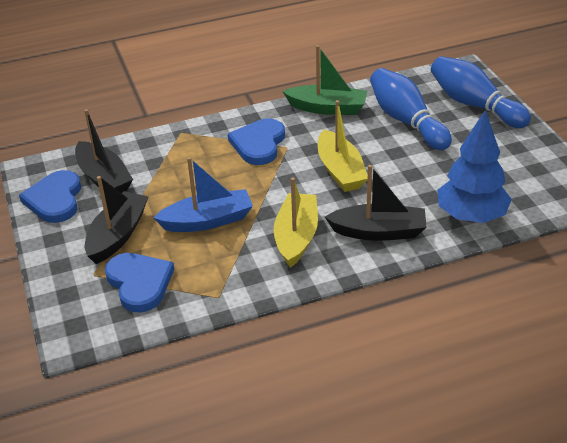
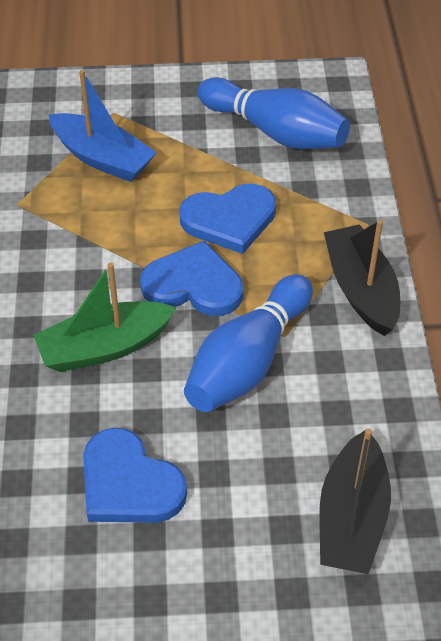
black boat: 3 -> 2
blue tree: 1 -> 0
yellow boat: 2 -> 0

